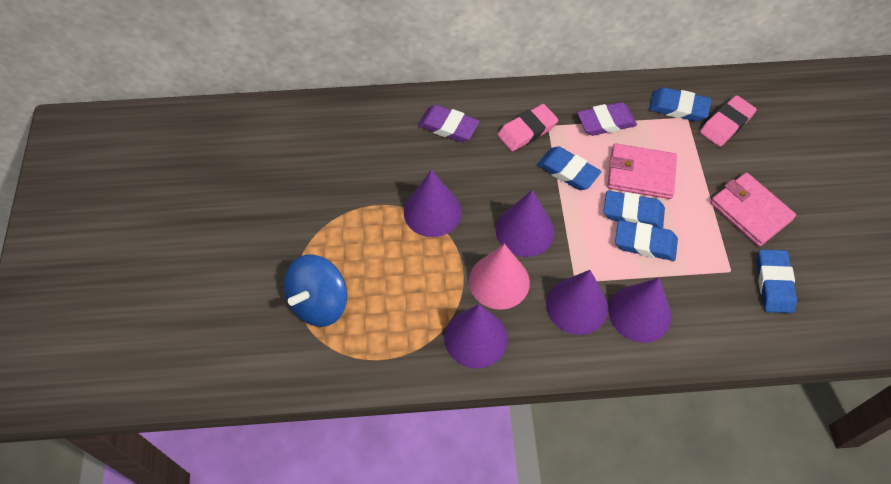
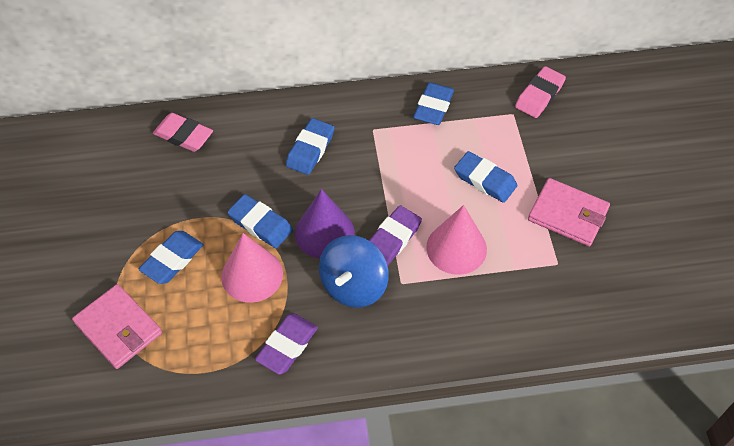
pink cone: 1 -> 2
purple cone: 5 -> 1

